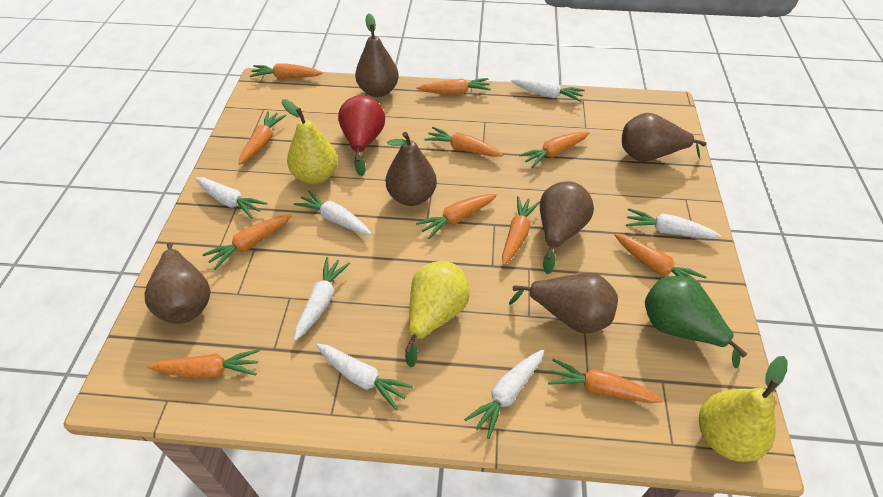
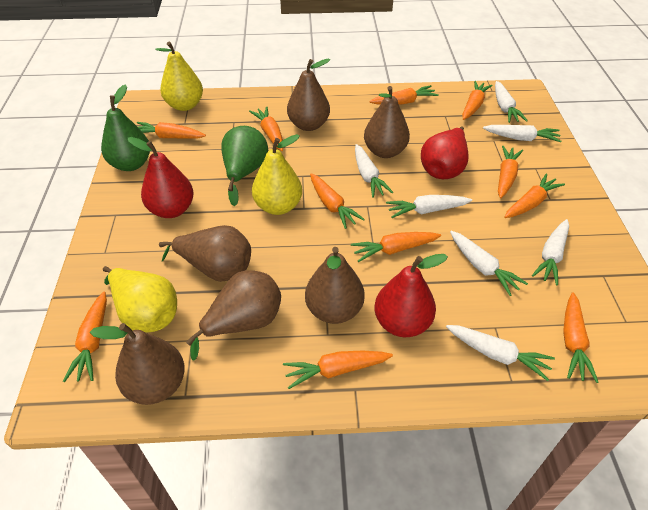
green pear: 1 -> 2
red pear: 1 -> 3

